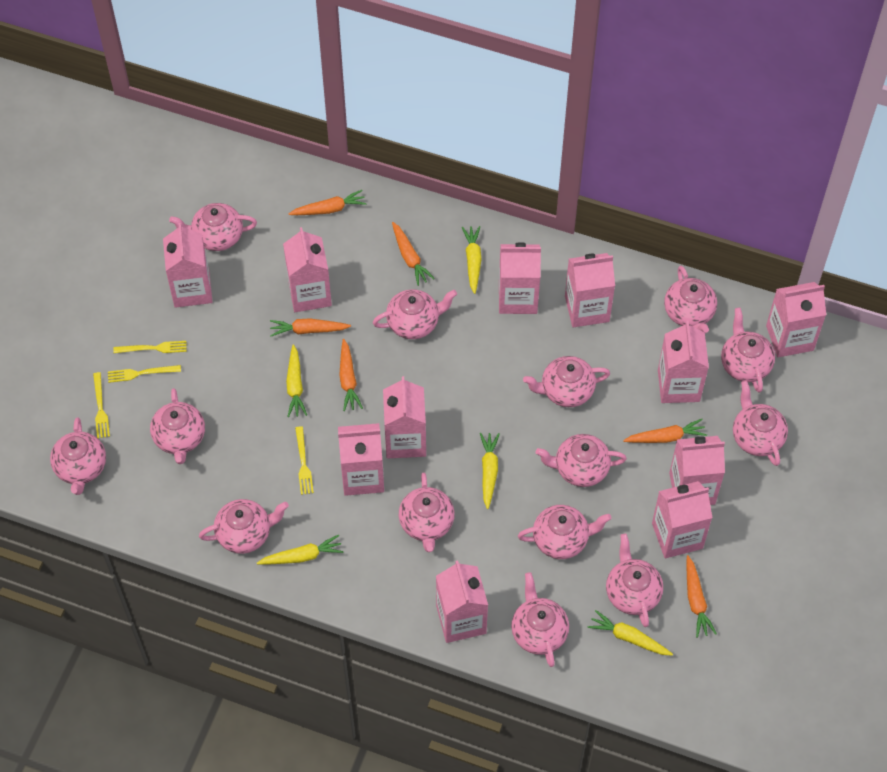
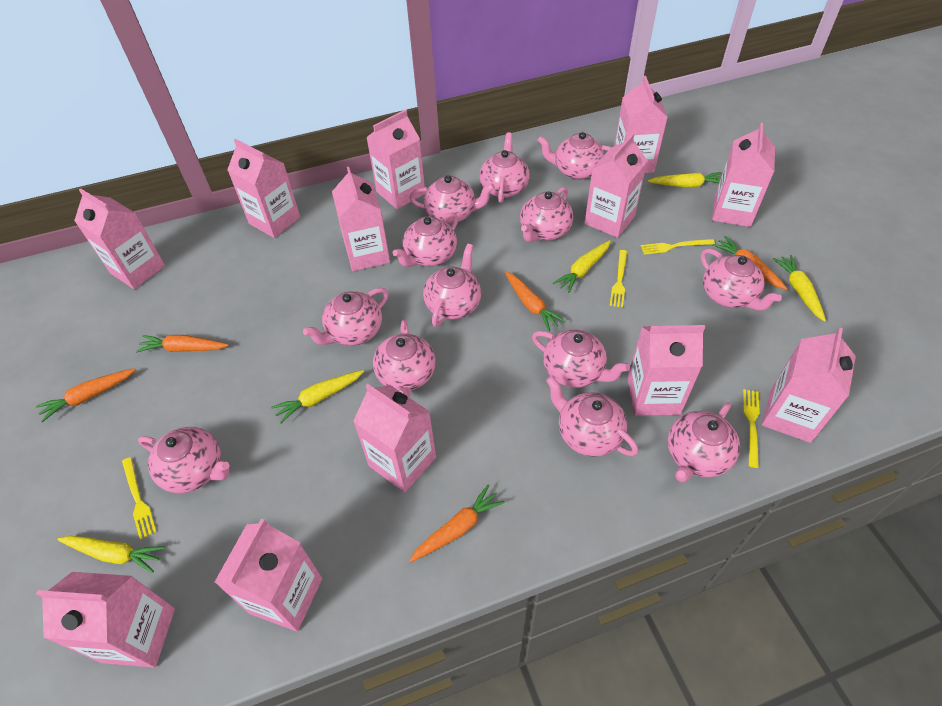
orange carrot: 6 -> 5
pink carton: 11 -> 12
pink teapot: 14 -> 13

